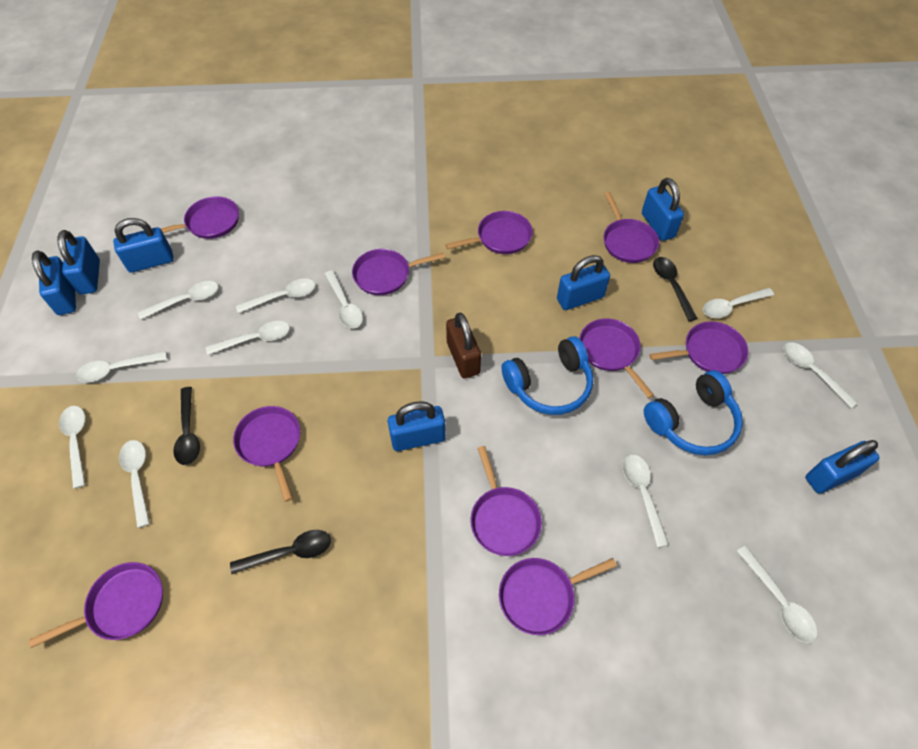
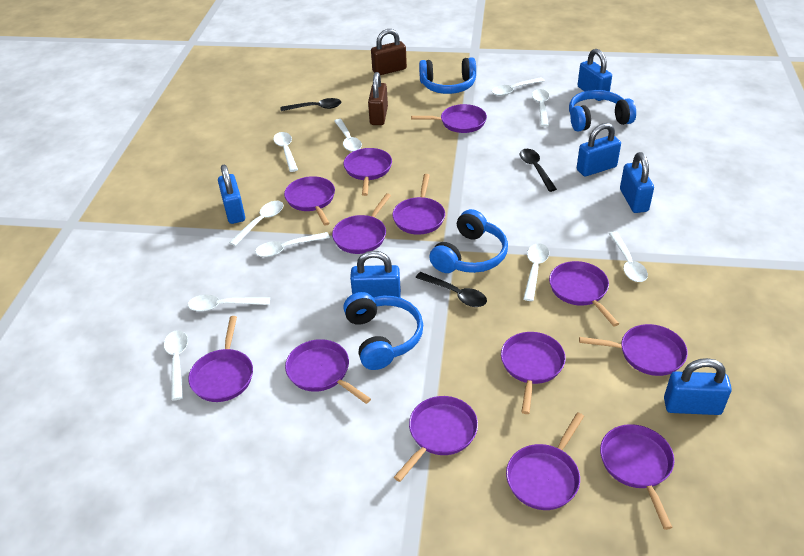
blue headphones: 2 -> 4
blue padlock: 7 -> 6
brown padlock: 1 -> 2
purple pan: 10 -> 13
white spoon: 11 -> 10

